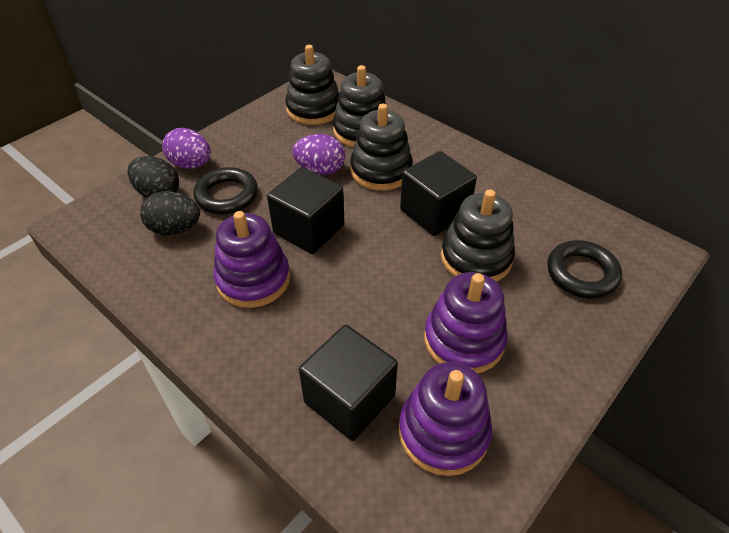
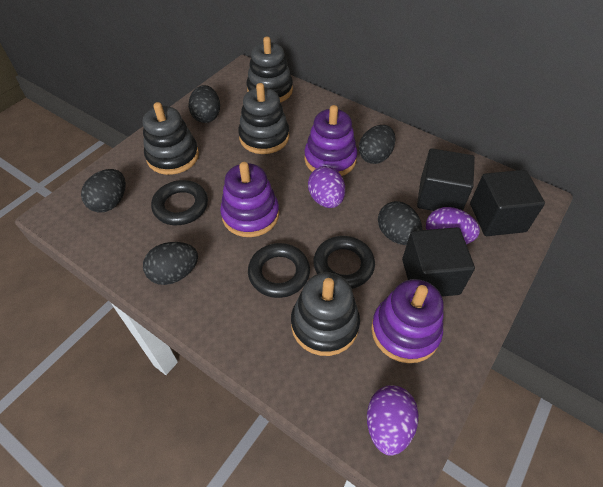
black egg: 2 -> 5
black ring: 2 -> 3
purple egg: 2 -> 3

